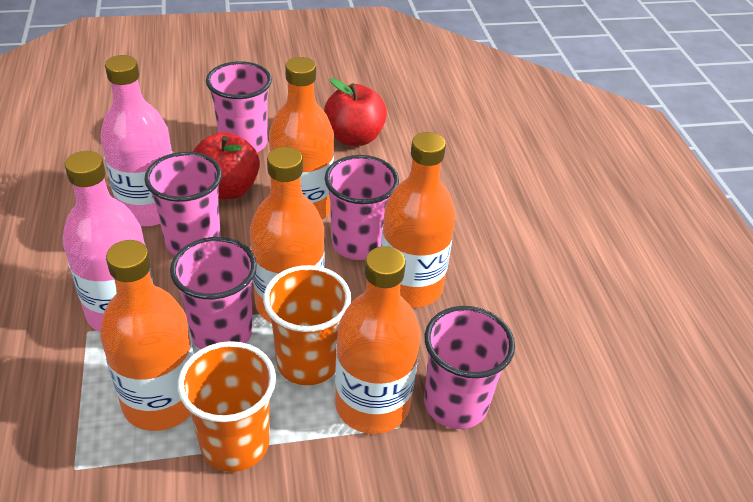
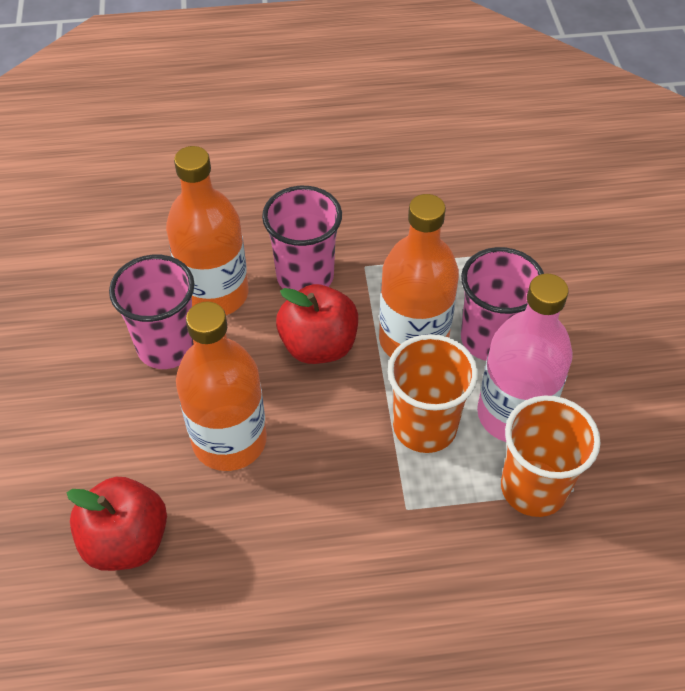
orange bottle: 5 -> 3
pink bottle: 2 -> 1
pink cup: 5 -> 3

